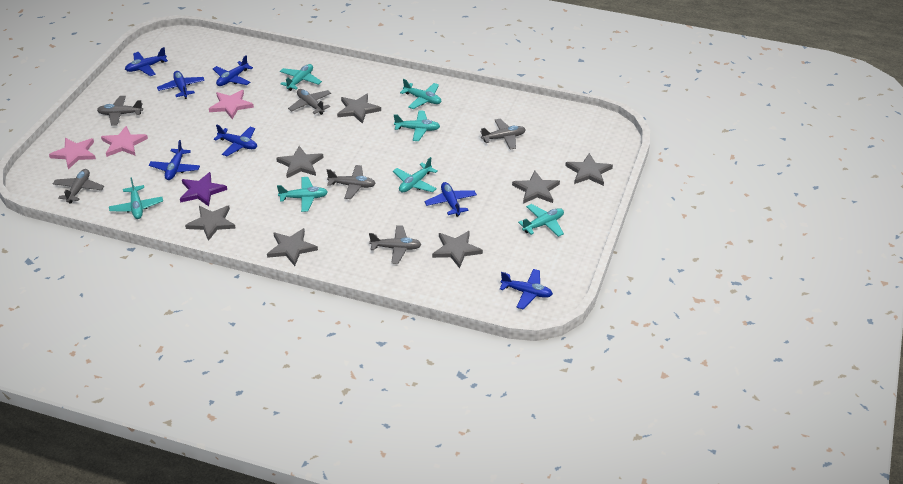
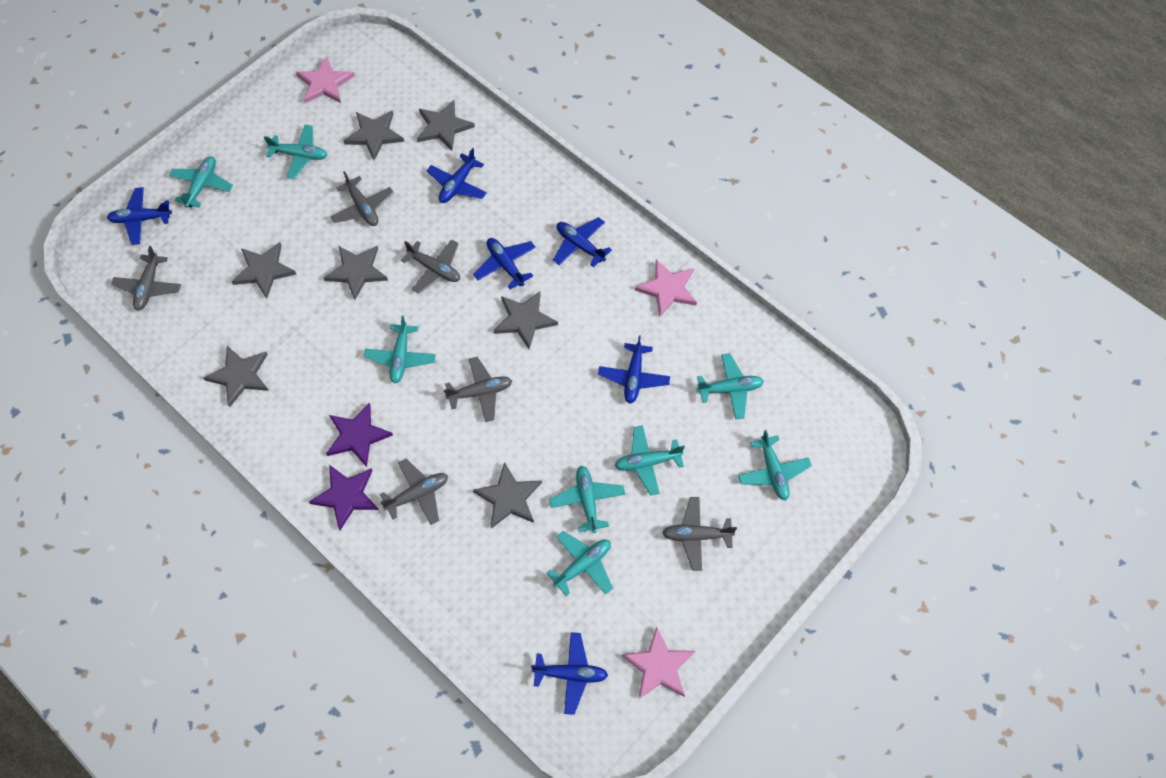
blue plane: 7 -> 6
purple star: 1 -> 2
turquoise plane: 7 -> 8

